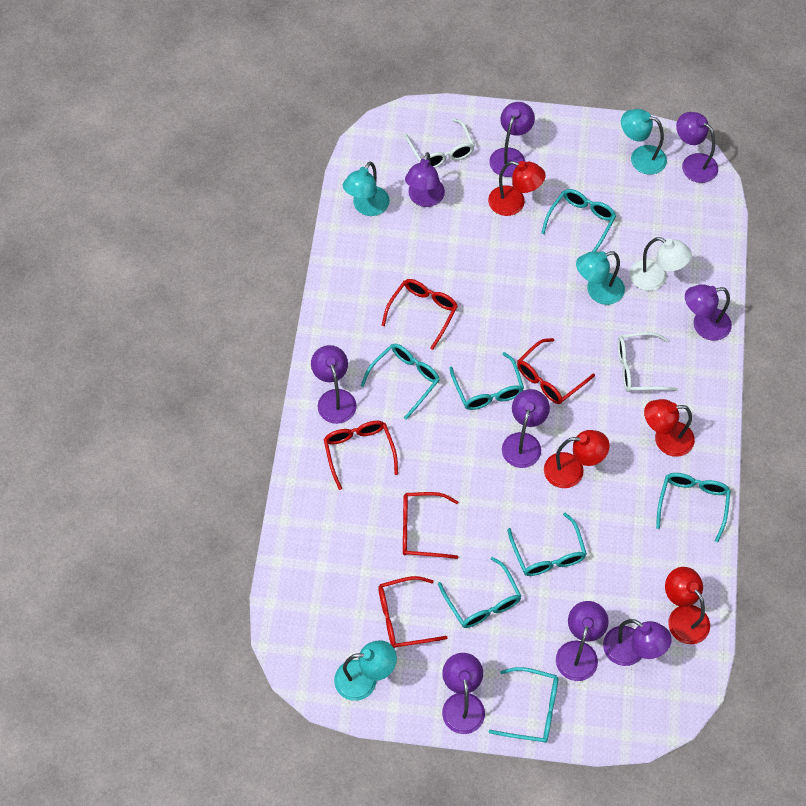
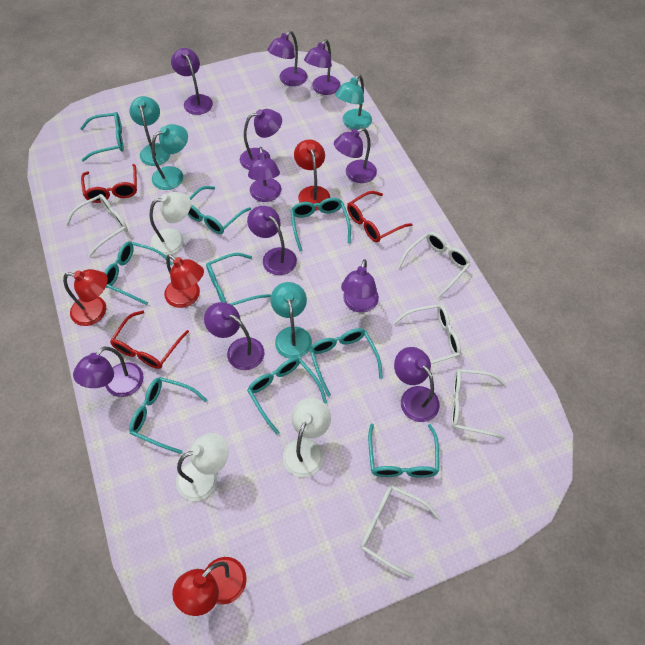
purple lamp: 9 -> 11
red glasses: 5 -> 3
turquoise glasses: 7 -> 9
white glasses: 2 -> 5
white lamp: 1 -> 3

